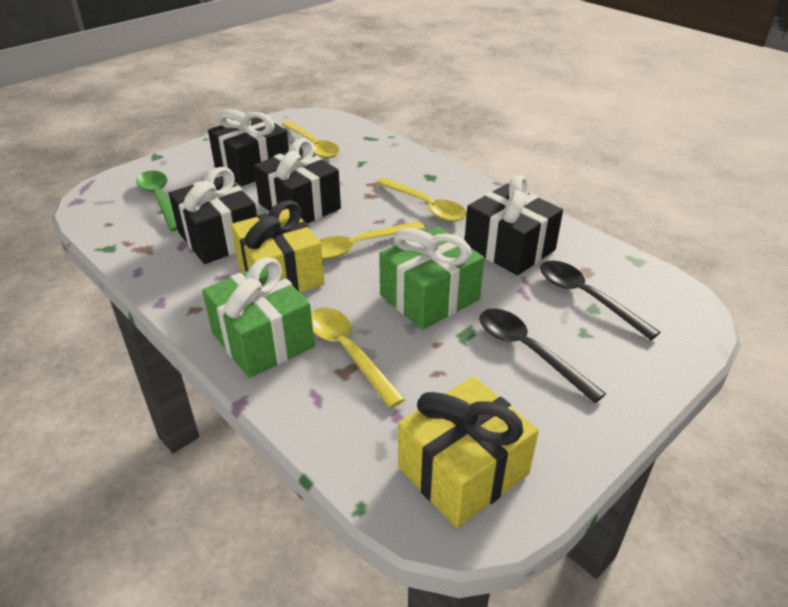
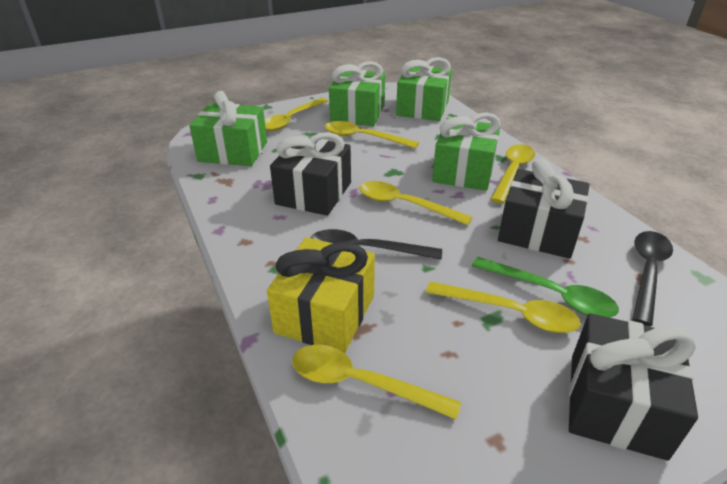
black gift: 4 -> 3
green gift: 2 -> 4
yellow gift: 2 -> 1
yellow spoon: 4 -> 6

